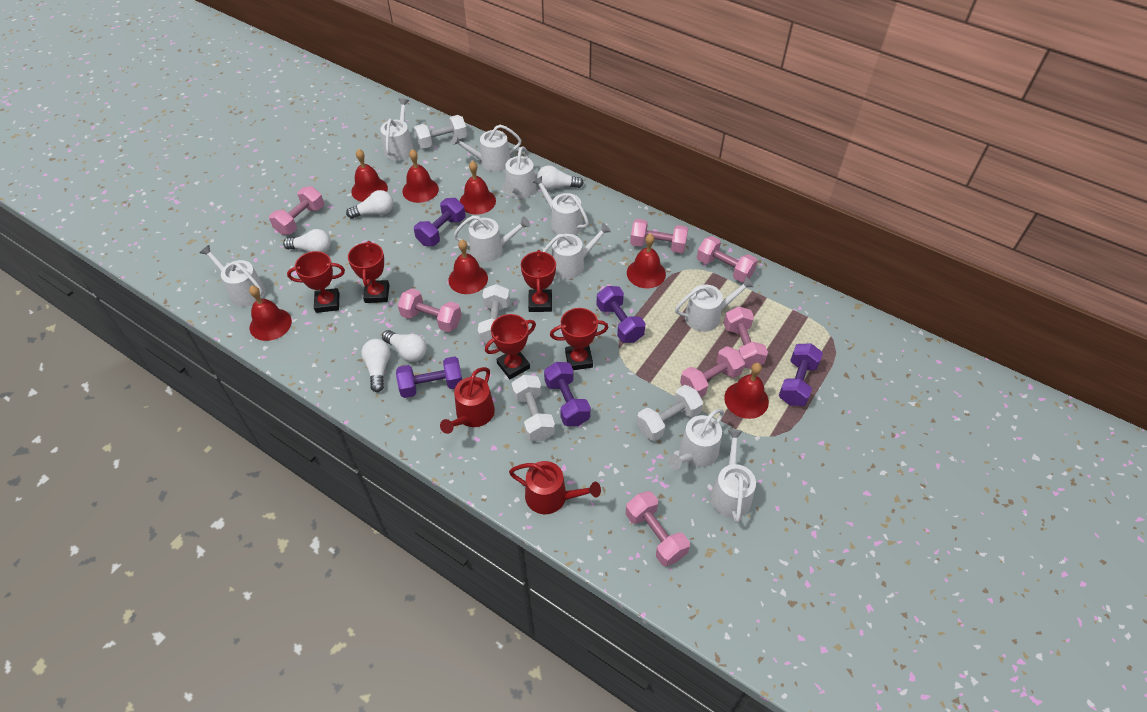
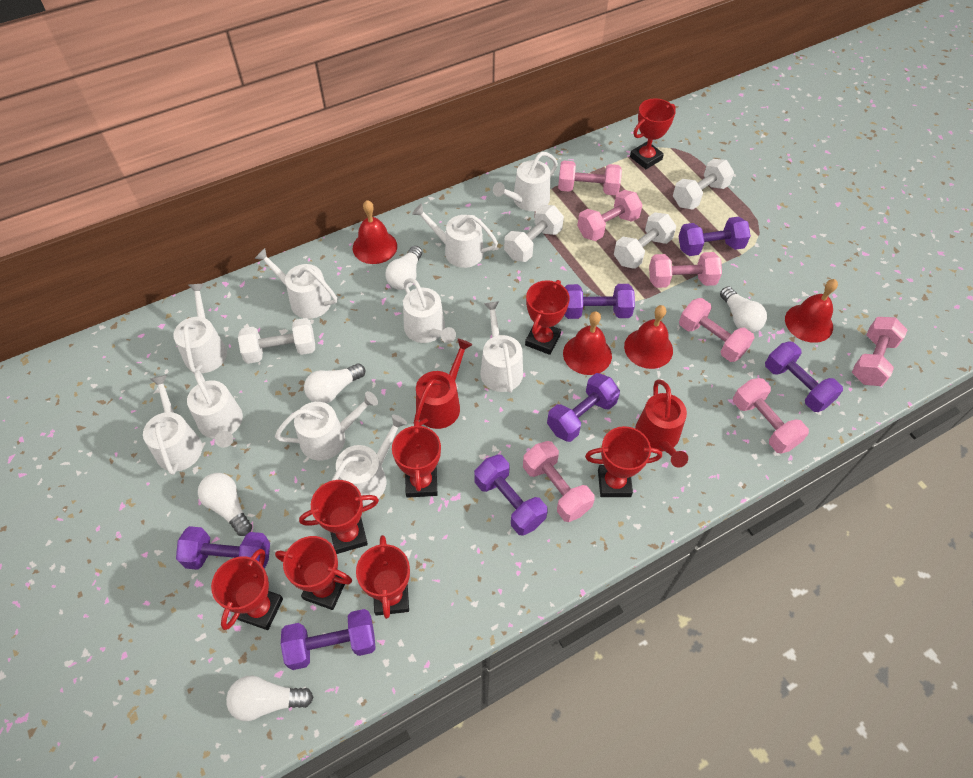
purple dumbbell: 5 -> 7
red bell: 7 -> 4
red trophy: 5 -> 8

